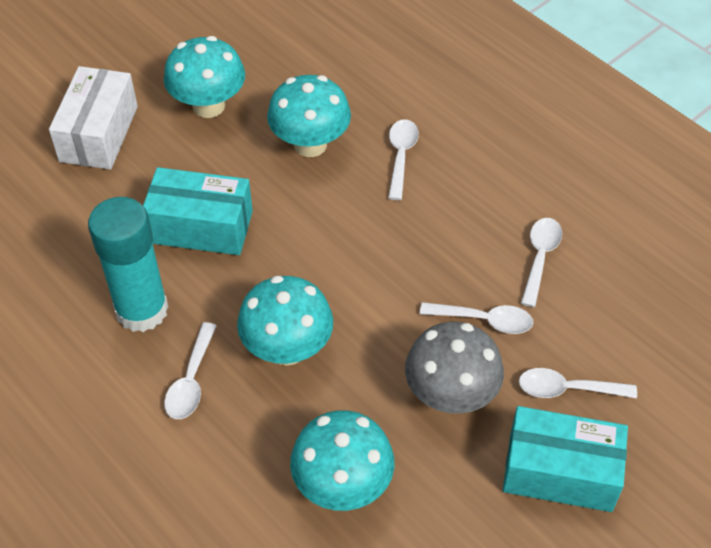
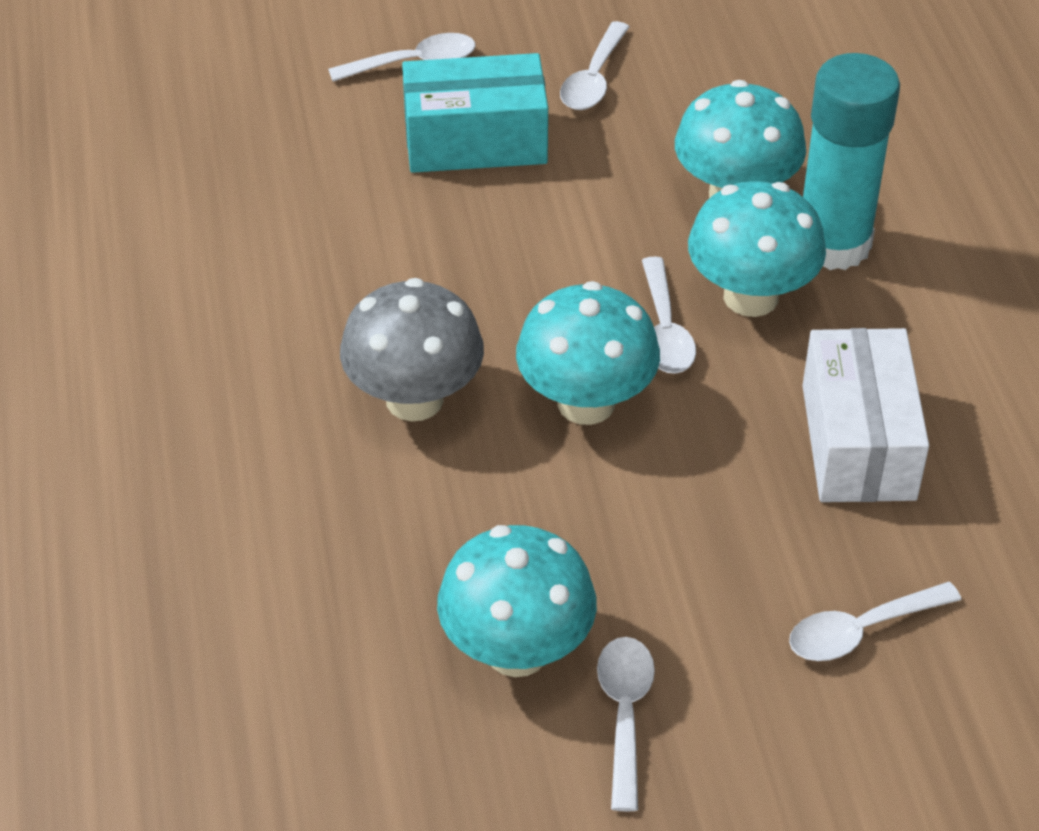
turquoise box: 2 -> 1

